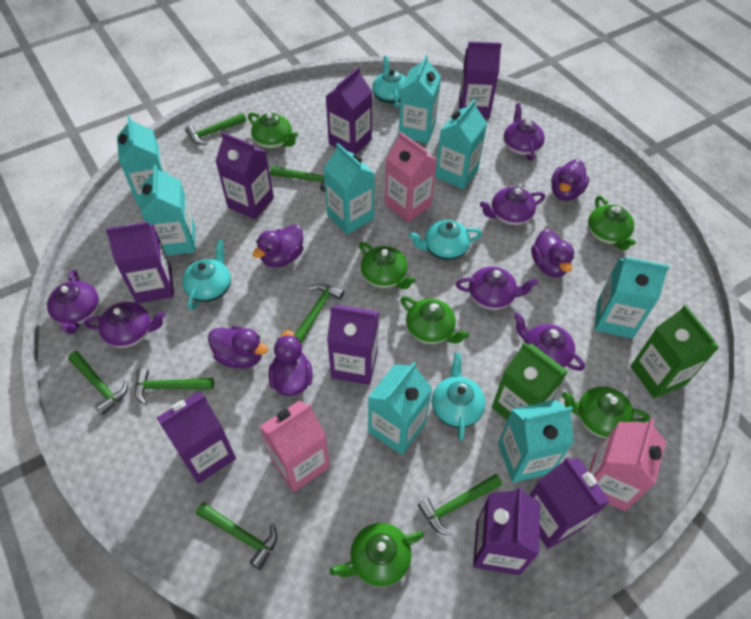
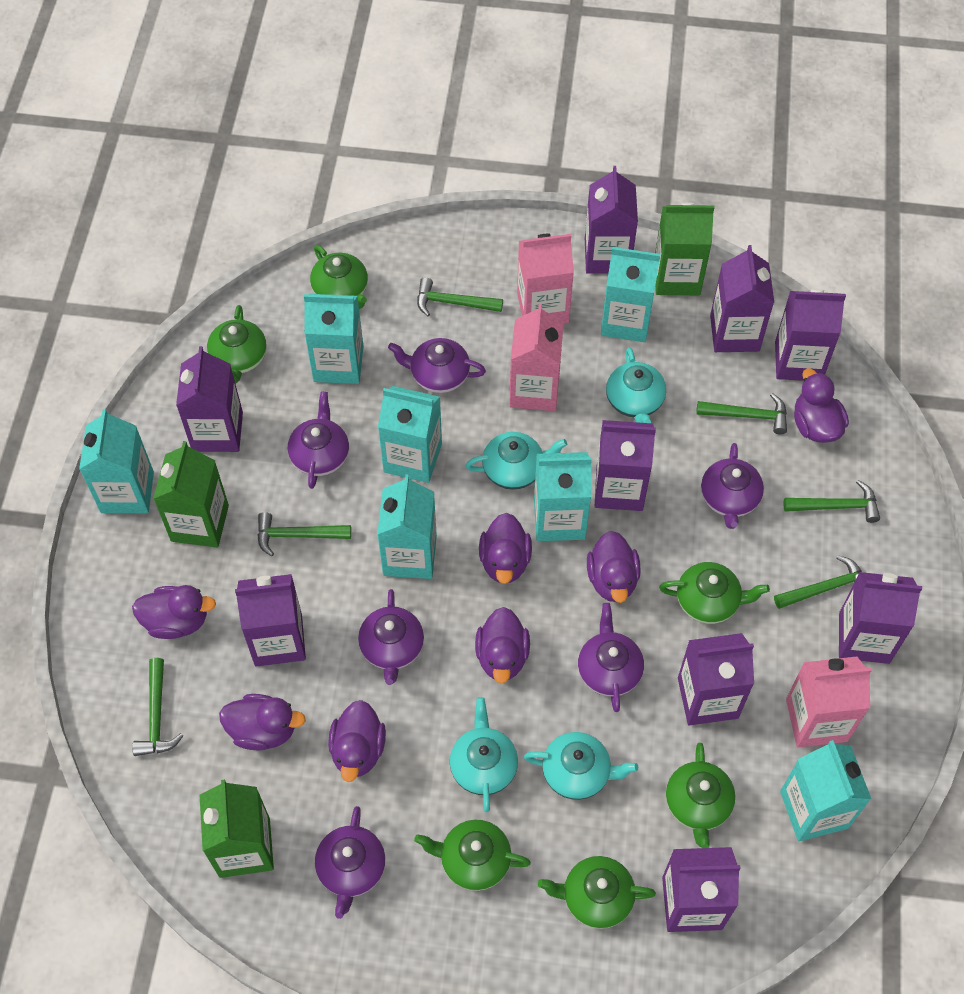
green carton: 2 -> 3
green hammer: 7 -> 6
purple carton: 8 -> 9
purple duck: 5 -> 7
turquoise carton: 8 -> 7

